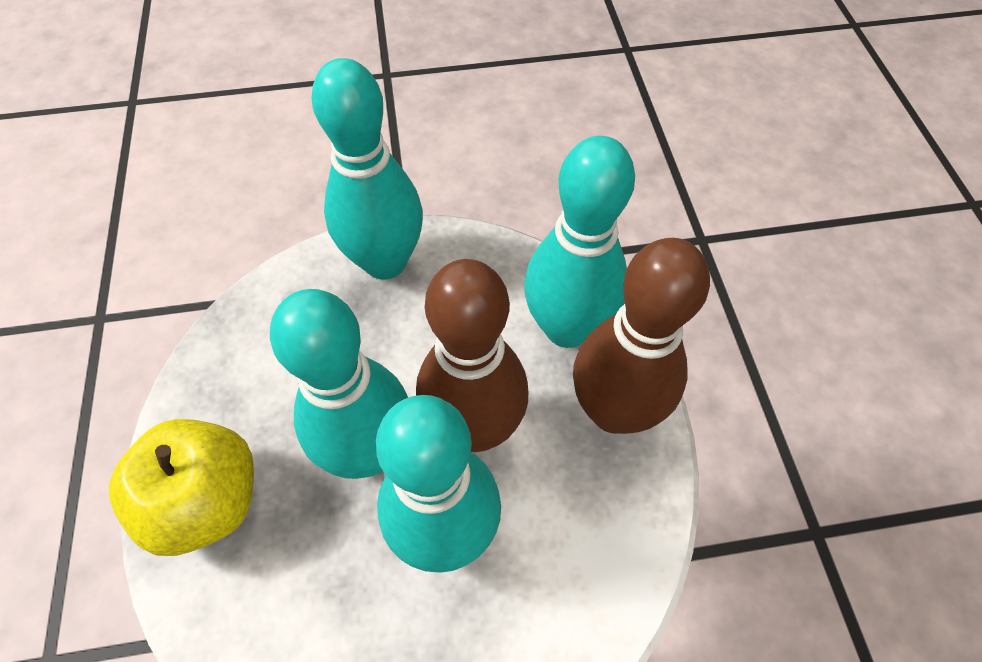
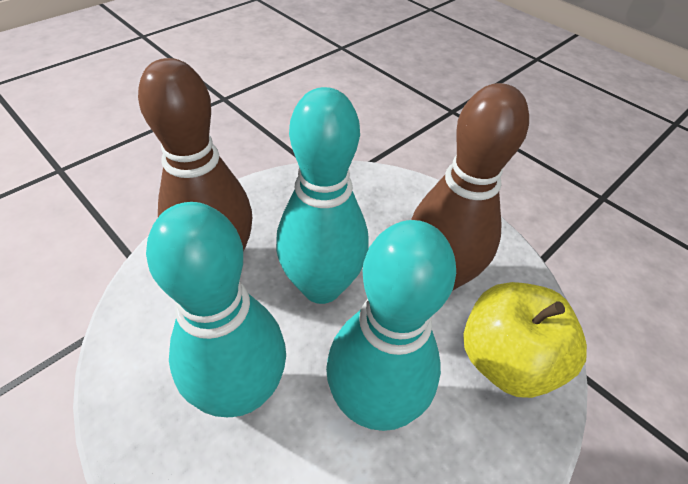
turquoise bowling pin: 4 -> 3

